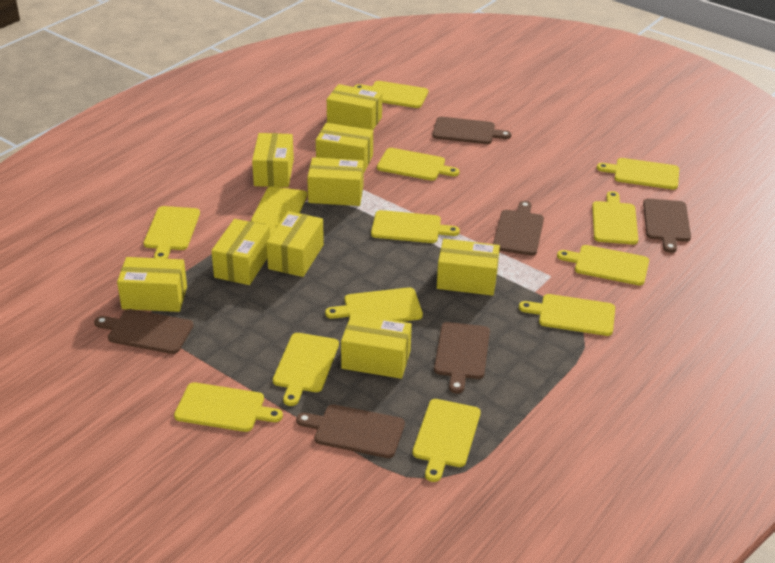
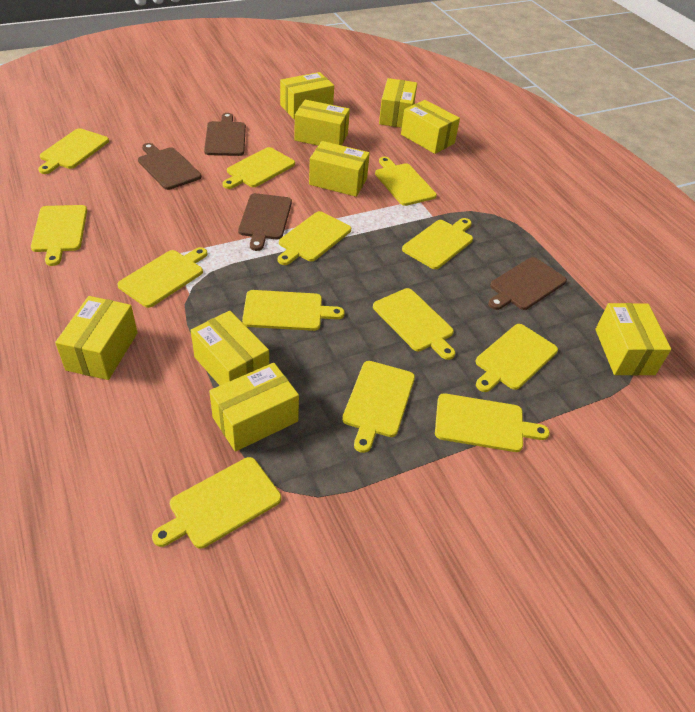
brown cutting board: 6 -> 4

